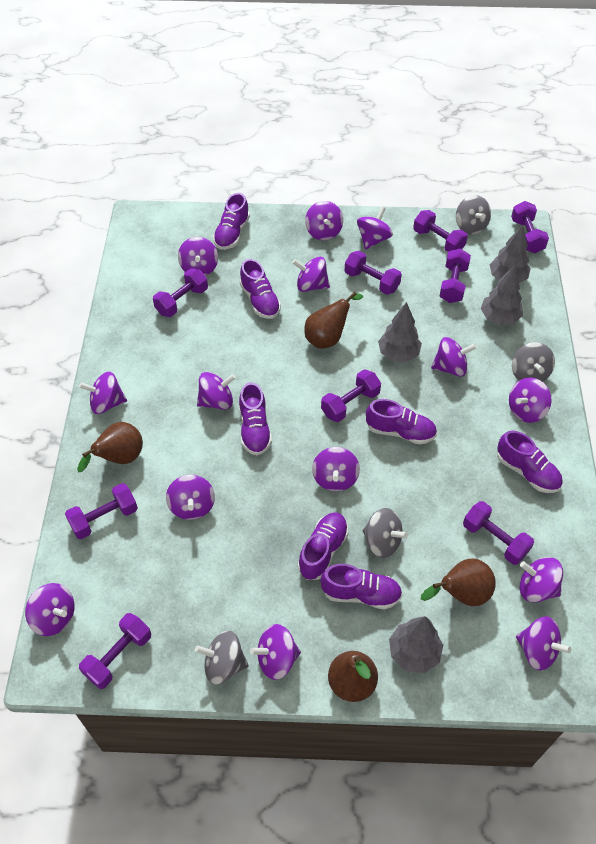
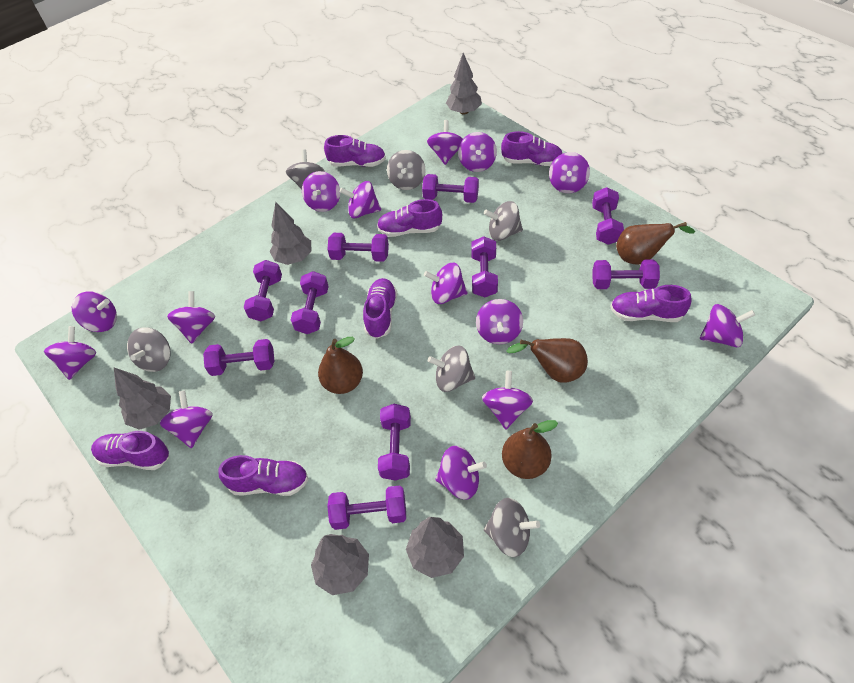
grey spinning top: 4 -> 6
grey tree: 4 -> 5
purple dumbbell: 9 -> 10

